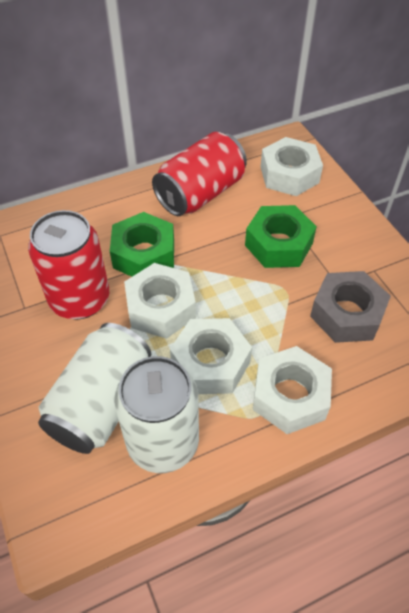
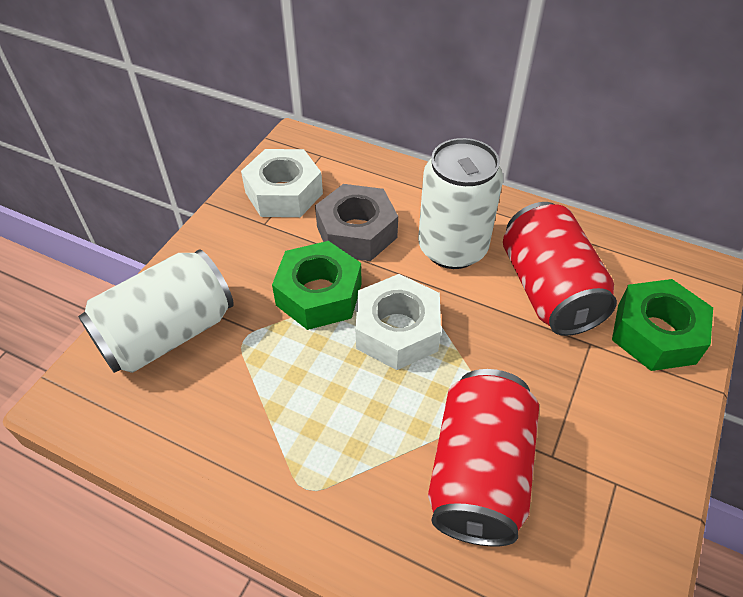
white nut: 4 -> 2

